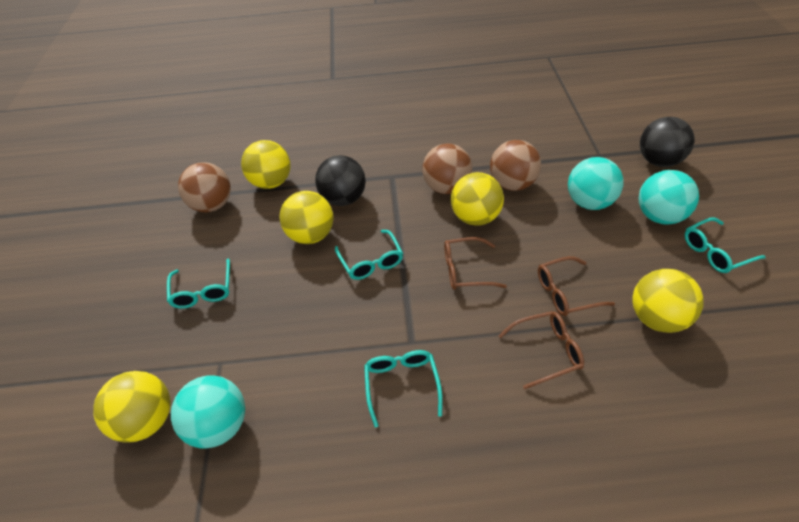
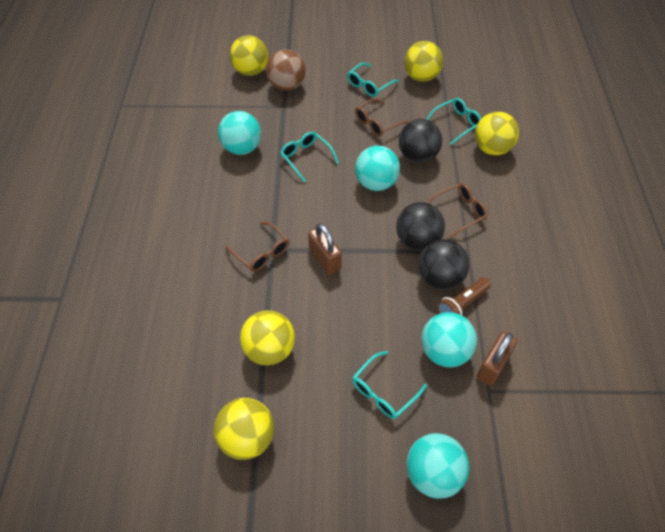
black ball: 2 -> 3
brown ball: 3 -> 1
brown flashlight: 0 -> 1
brown padlock: 0 -> 2
turquoise ball: 3 -> 4

